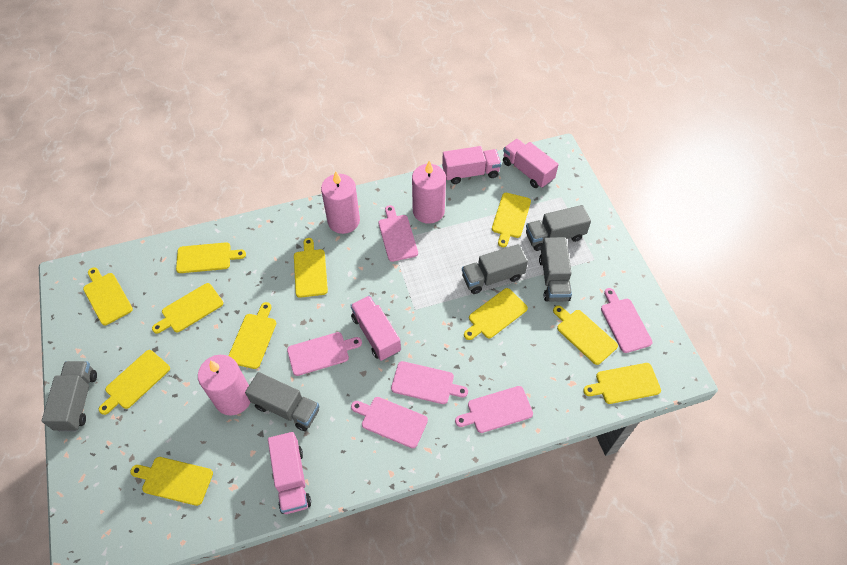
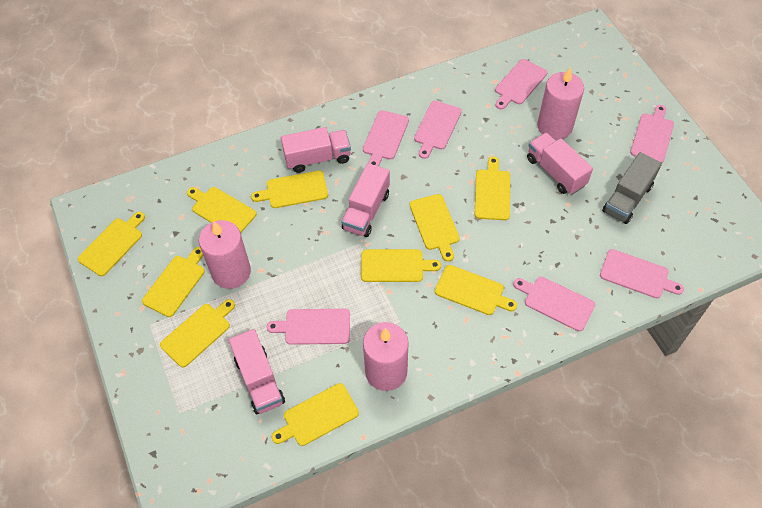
grey truck: 5 -> 1
pink cutting board: 6 -> 7
yellow cutting board: 11 -> 10

